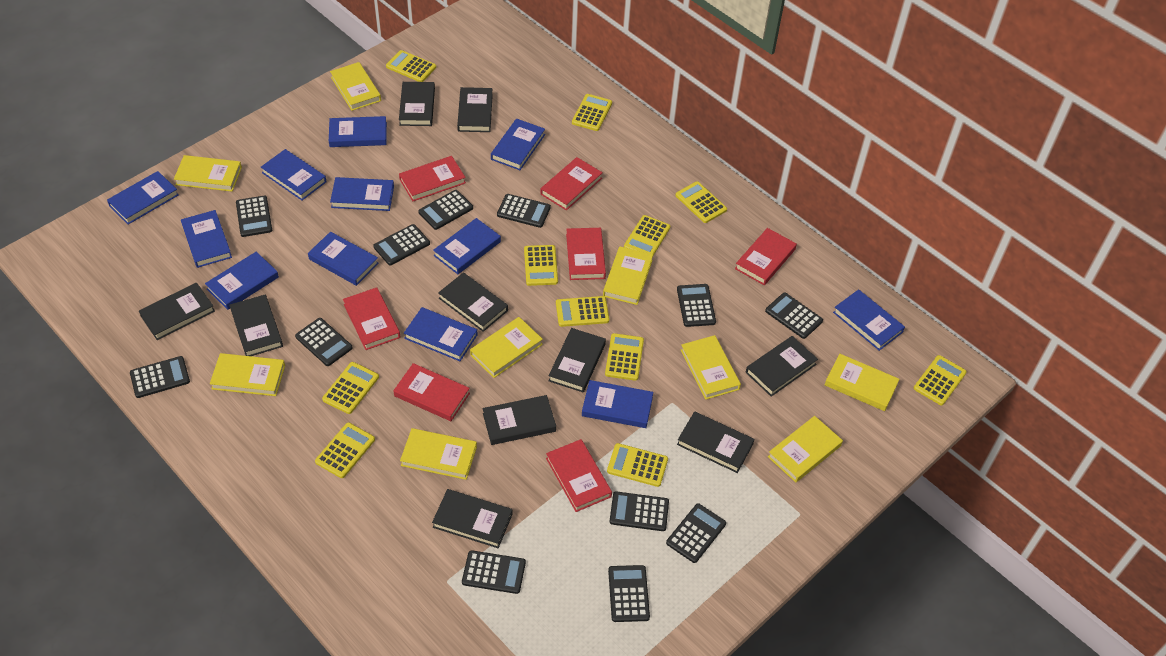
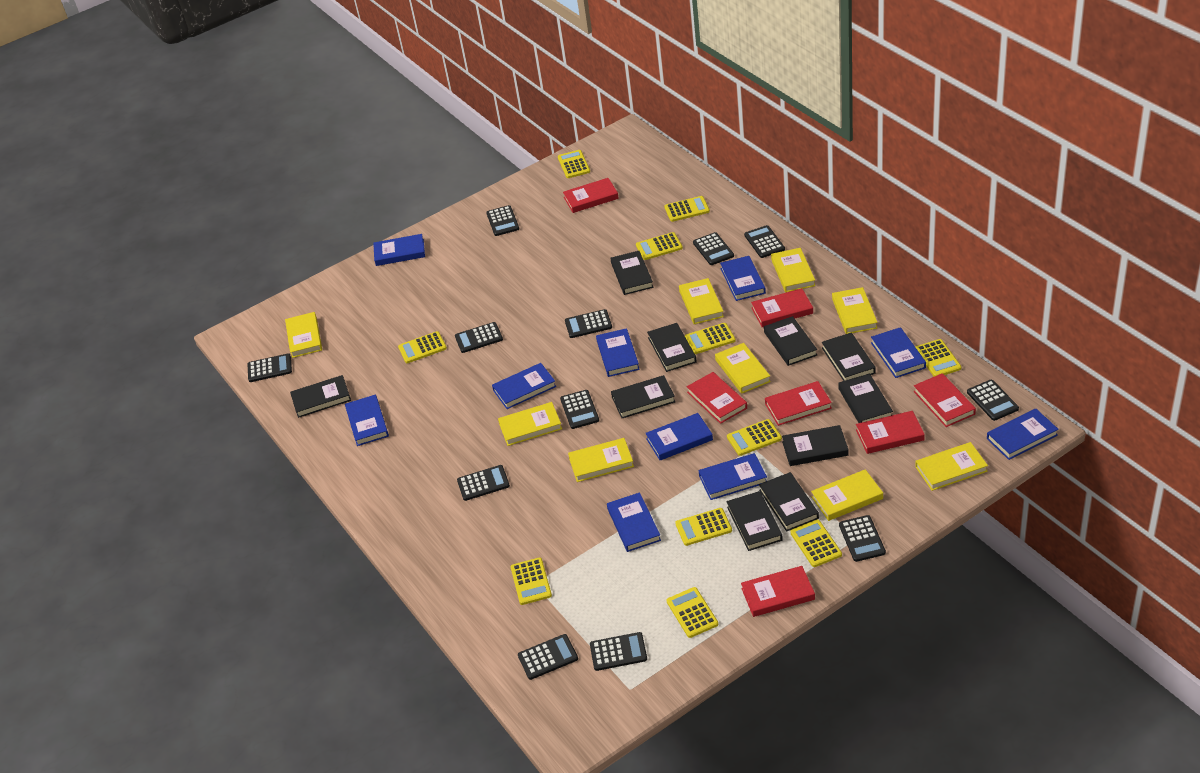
blue book: 12 -> 10

